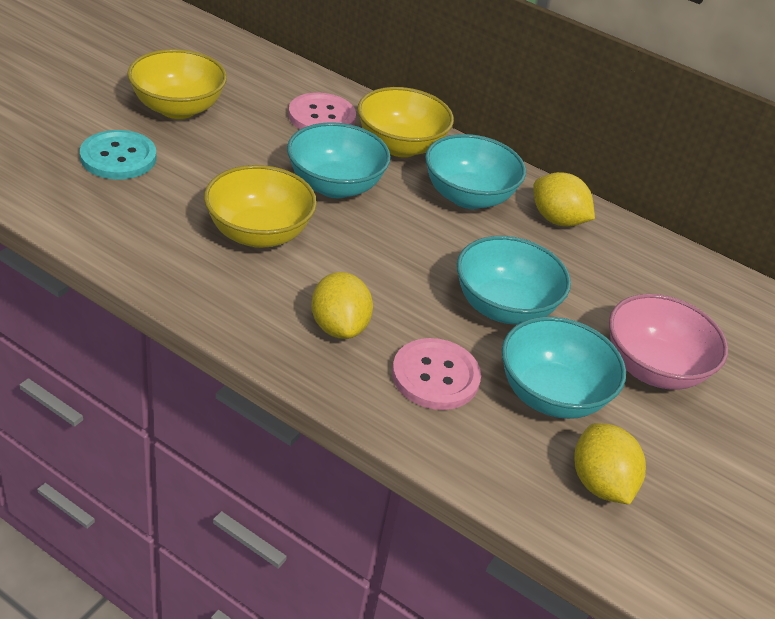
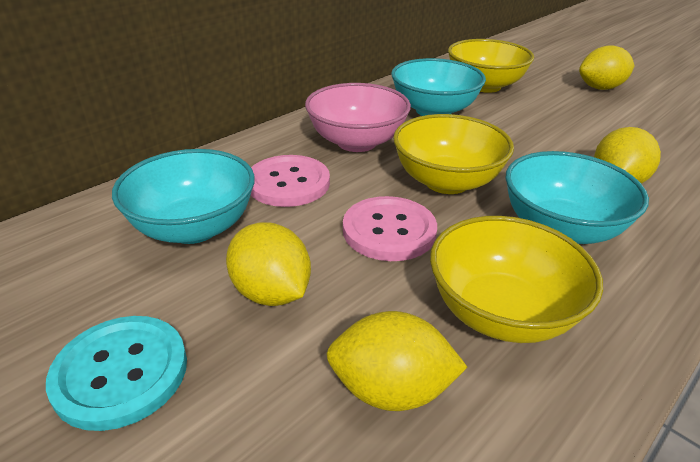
turquoise bowl: 4 -> 3
yellow lemon: 3 -> 4

